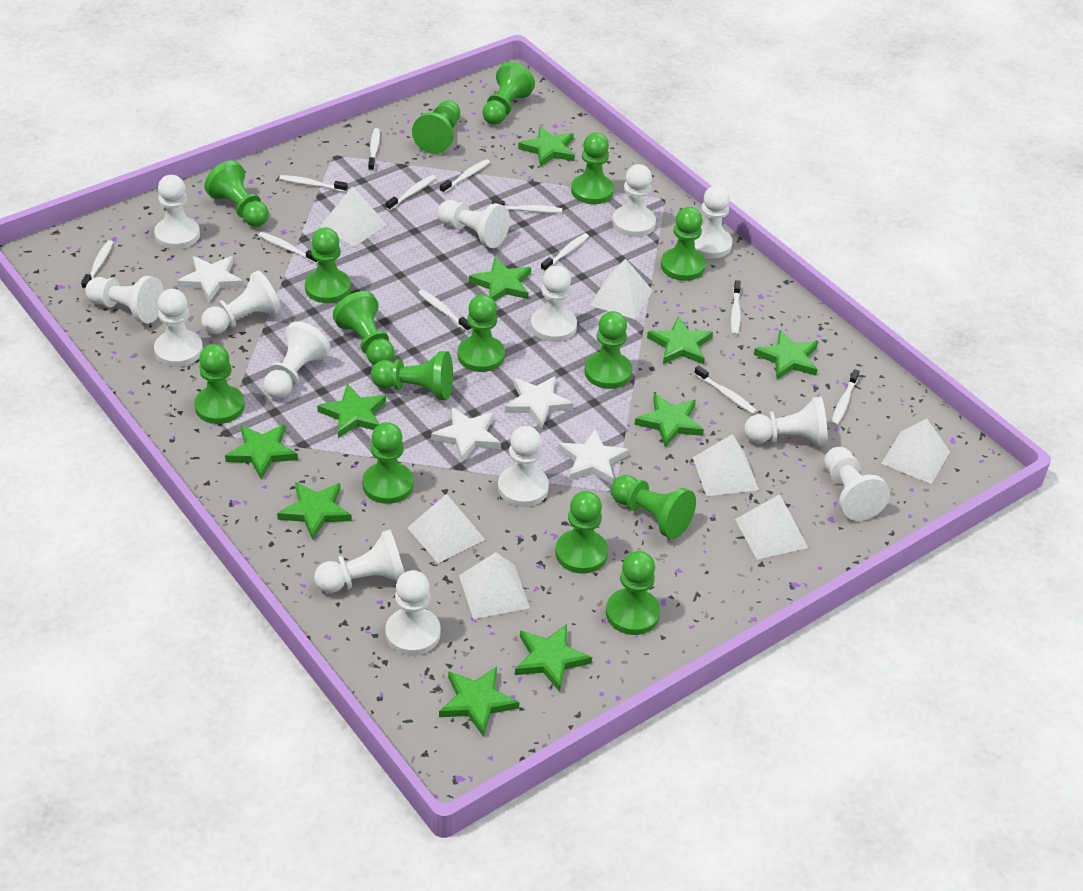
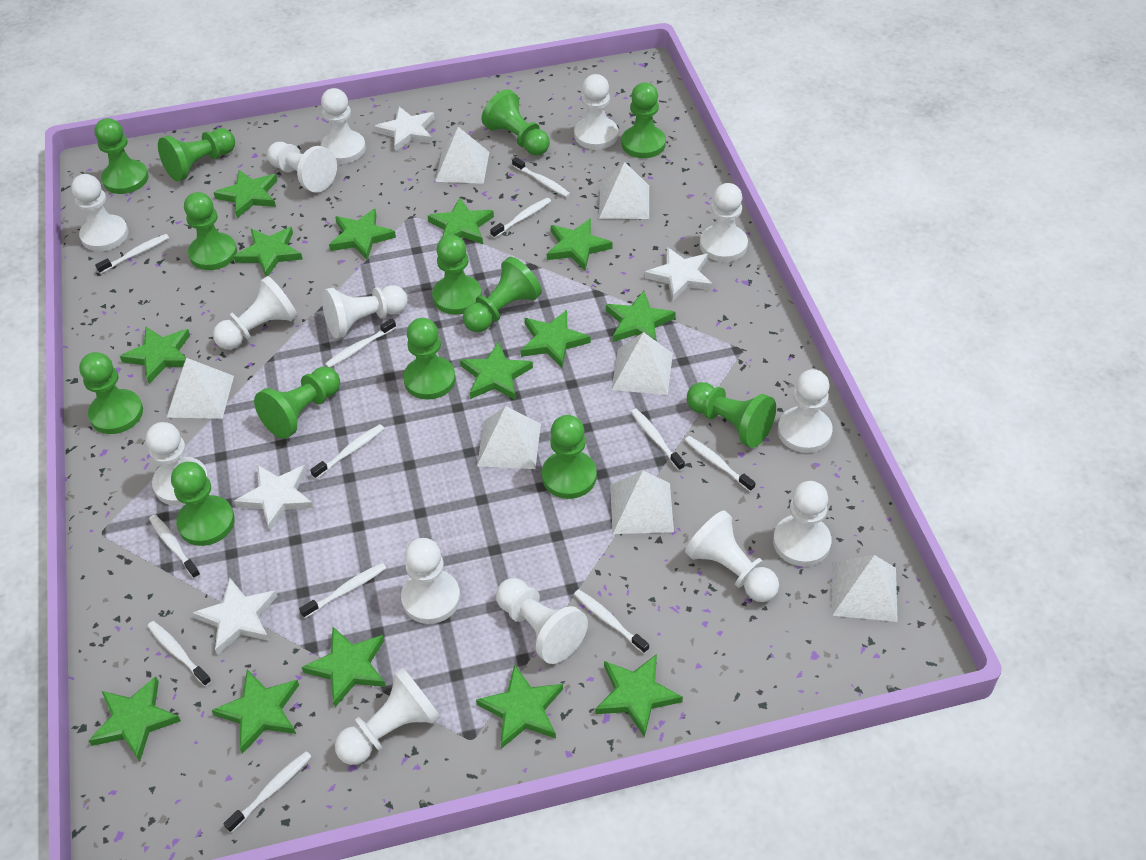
green pawn: 15 -> 13
green star: 10 -> 14

